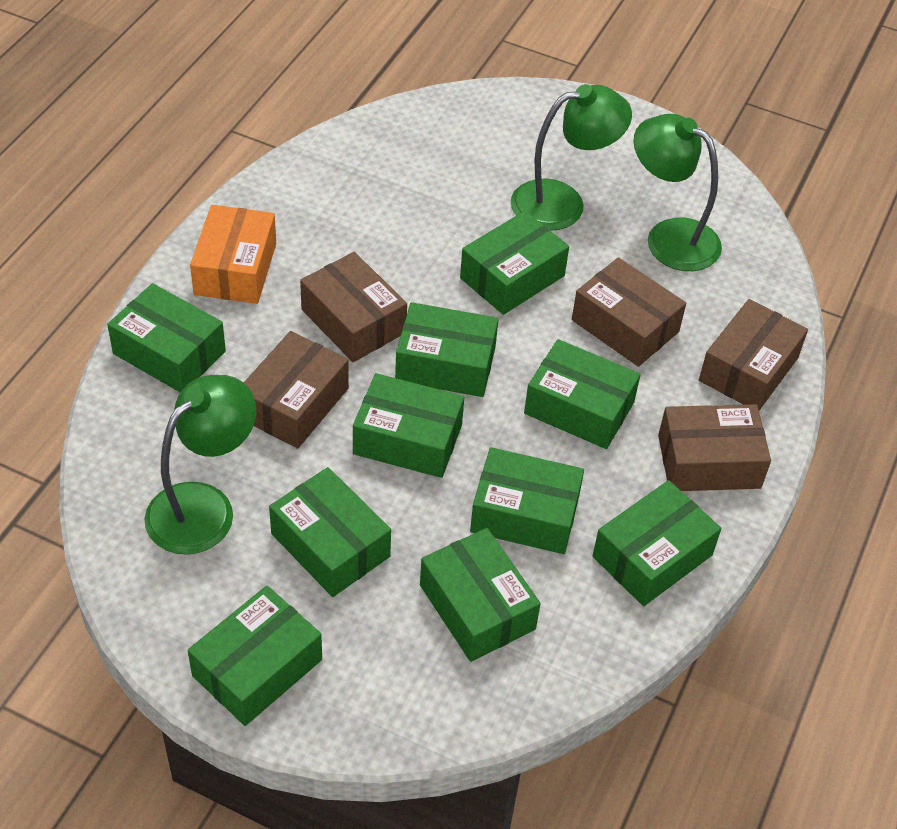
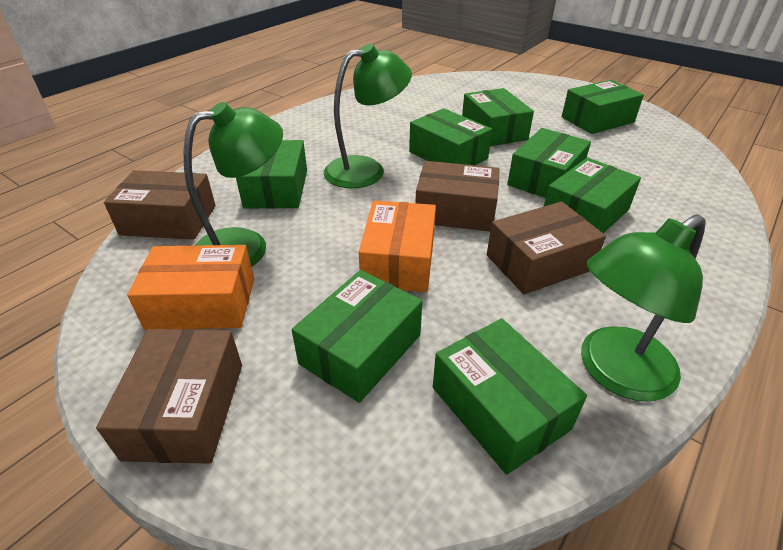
brown box: 5 -> 4
green box: 10 -> 8
orange box: 1 -> 2

